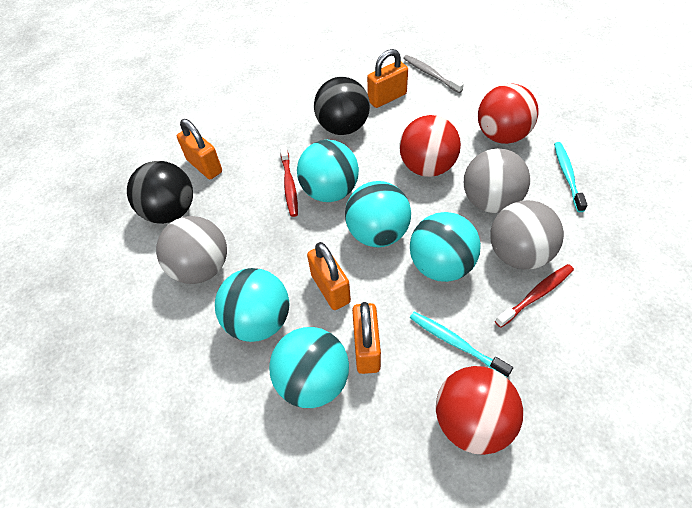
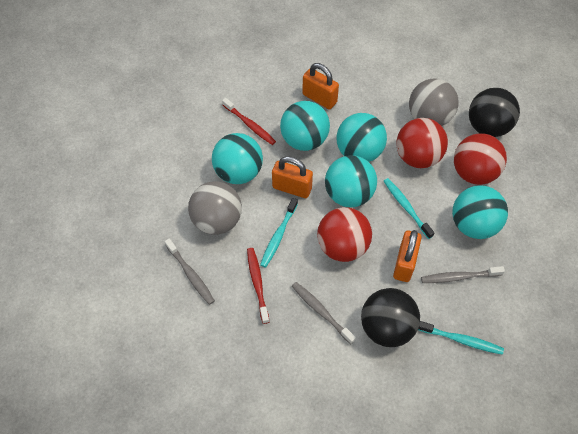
grey ball: 3 -> 2
grey toothbrush: 1 -> 3
orange padlock: 4 -> 3
turquoise toothbrush: 2 -> 3

